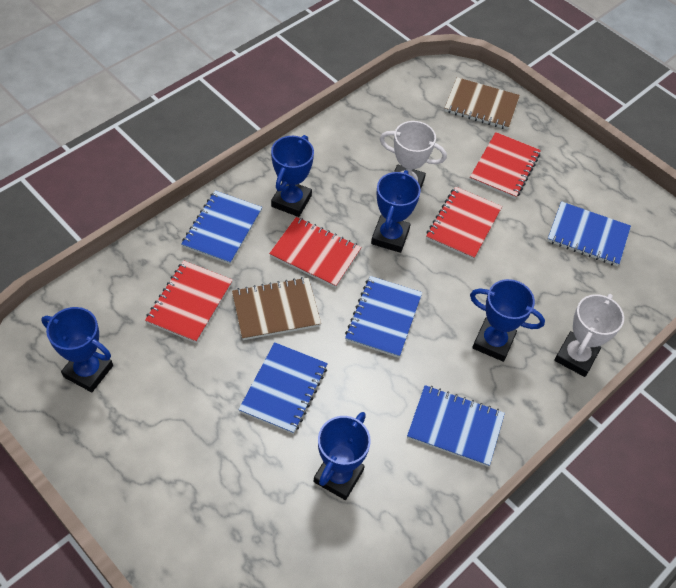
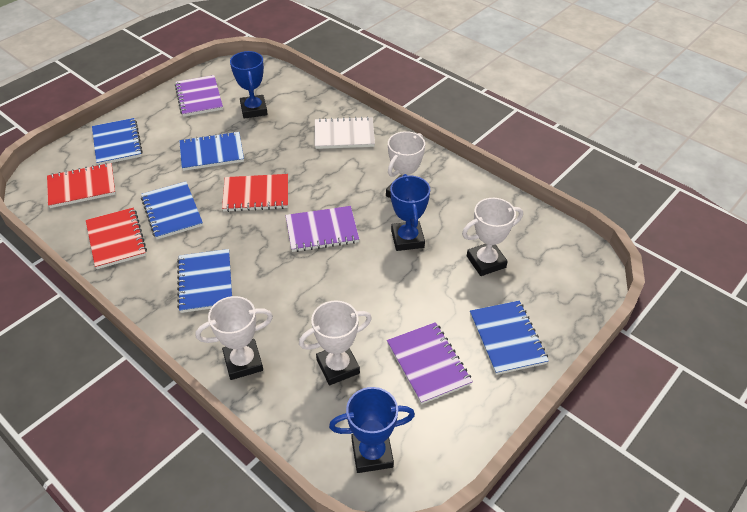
blue trophy: 5 -> 3
brown notebook: 2 -> 0
purple notebook: 0 -> 3
red notebook: 4 -> 3
white notebook: 0 -> 1
white trophy: 2 -> 4

